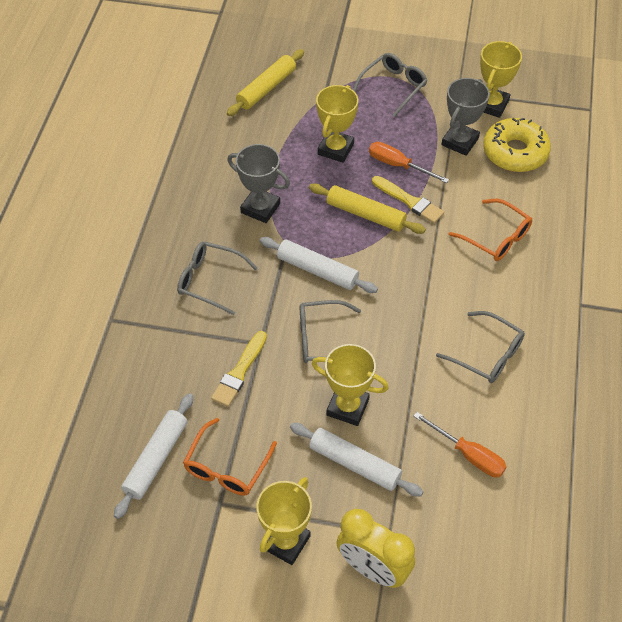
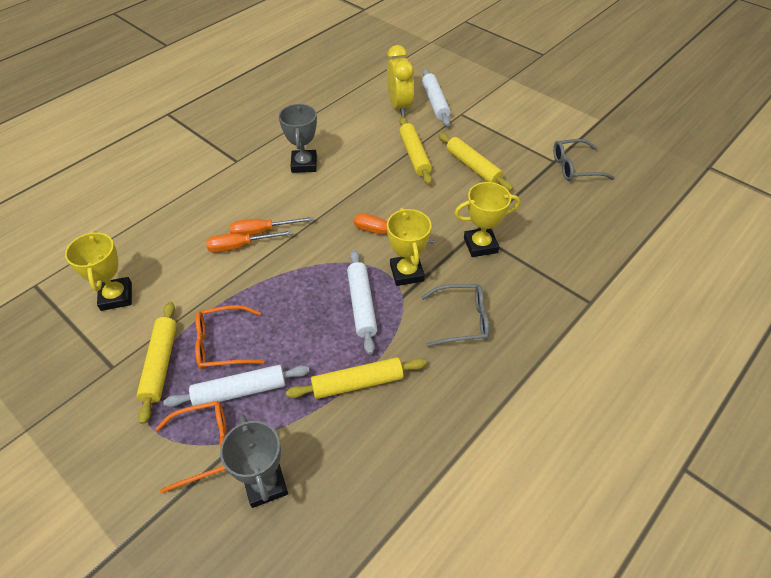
grey glasses: 4 -> 2
orange screwdriver: 2 -> 3
yellow brush: 2 -> 0
yellow donut: 1 -> 0
yellow rolling pin: 2 -> 4
yellow trophy: 4 -> 3

